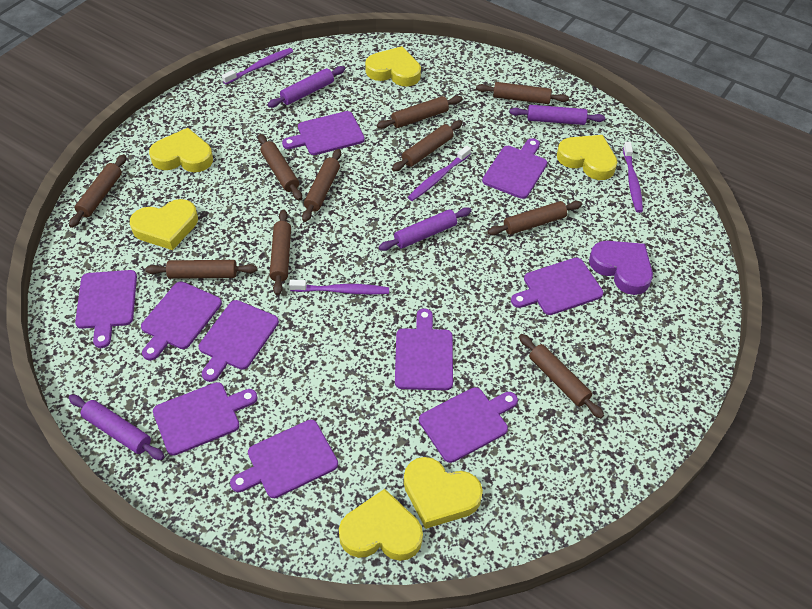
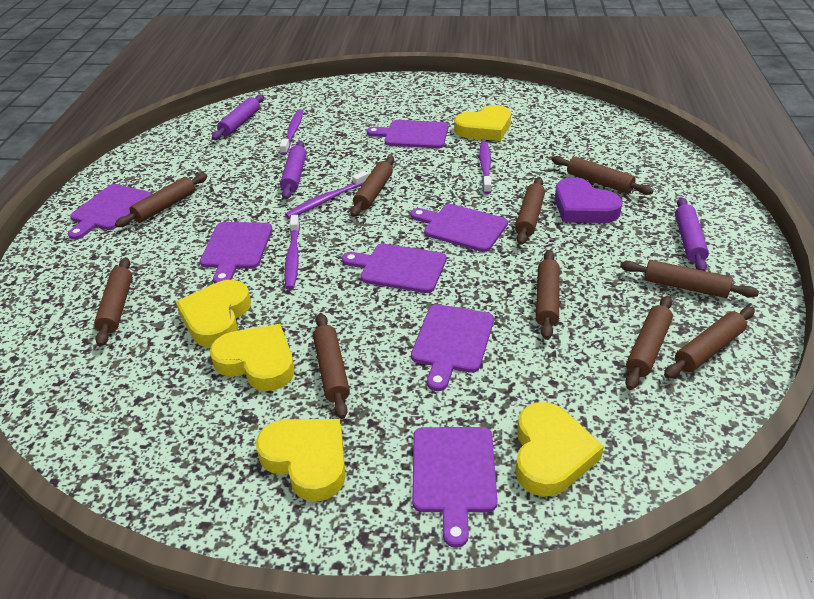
purple cutting board: 10 -> 7
purple rolling pin: 4 -> 3
yellow heart: 6 -> 5

